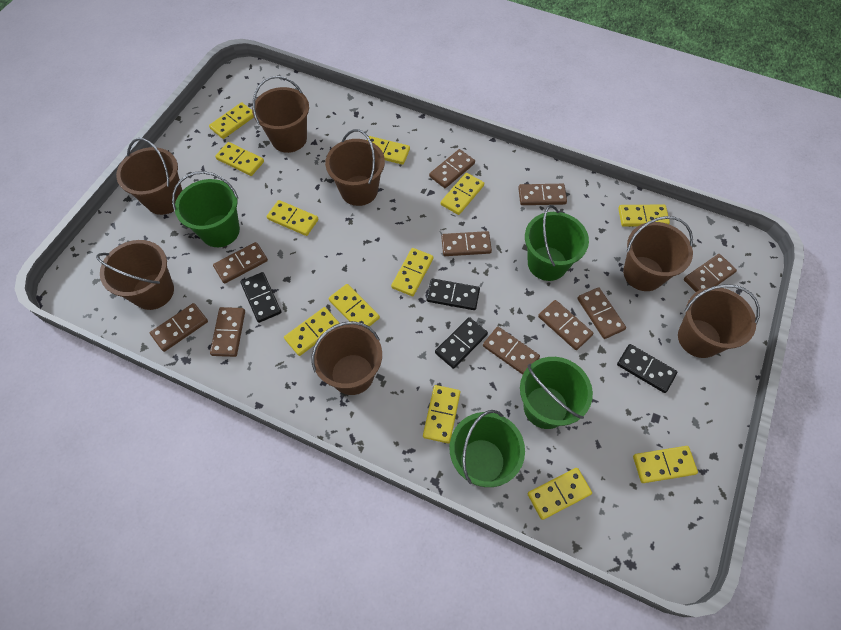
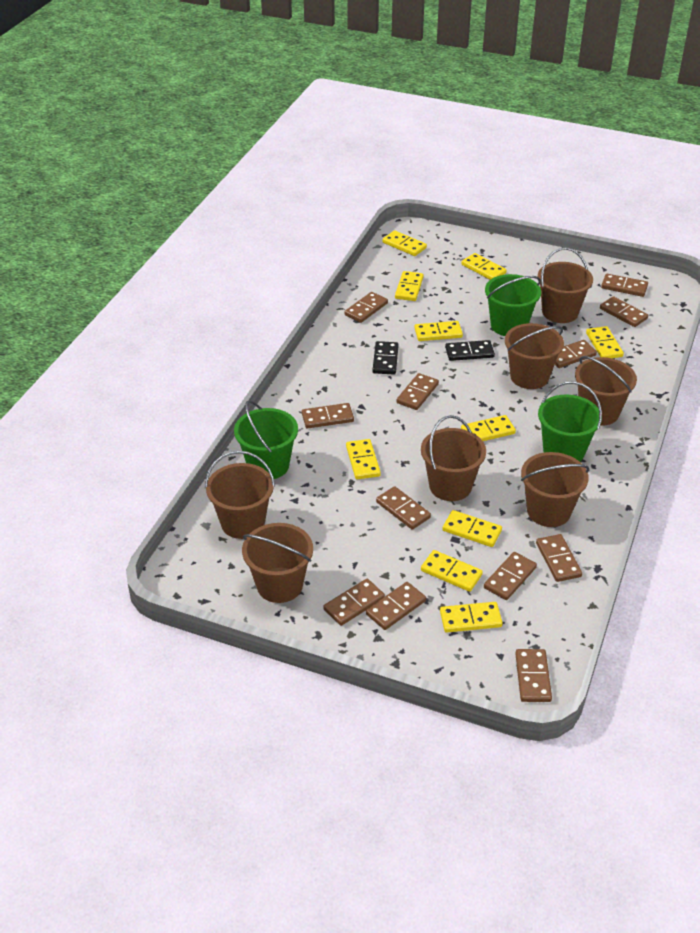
black domino: 4 -> 2
brown domino: 10 -> 12
green bucket: 4 -> 3
yellow domino: 12 -> 10

